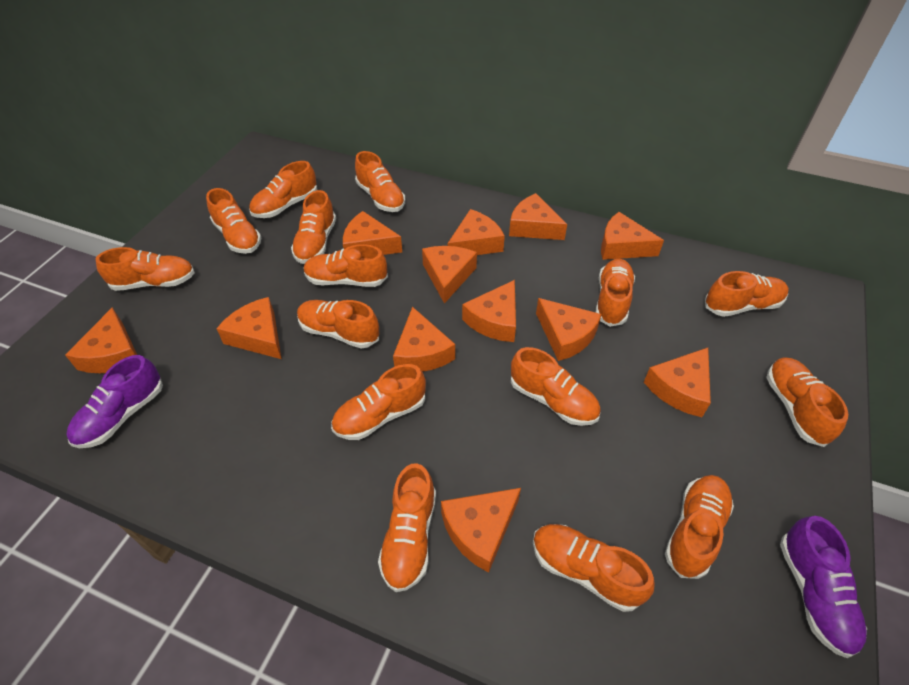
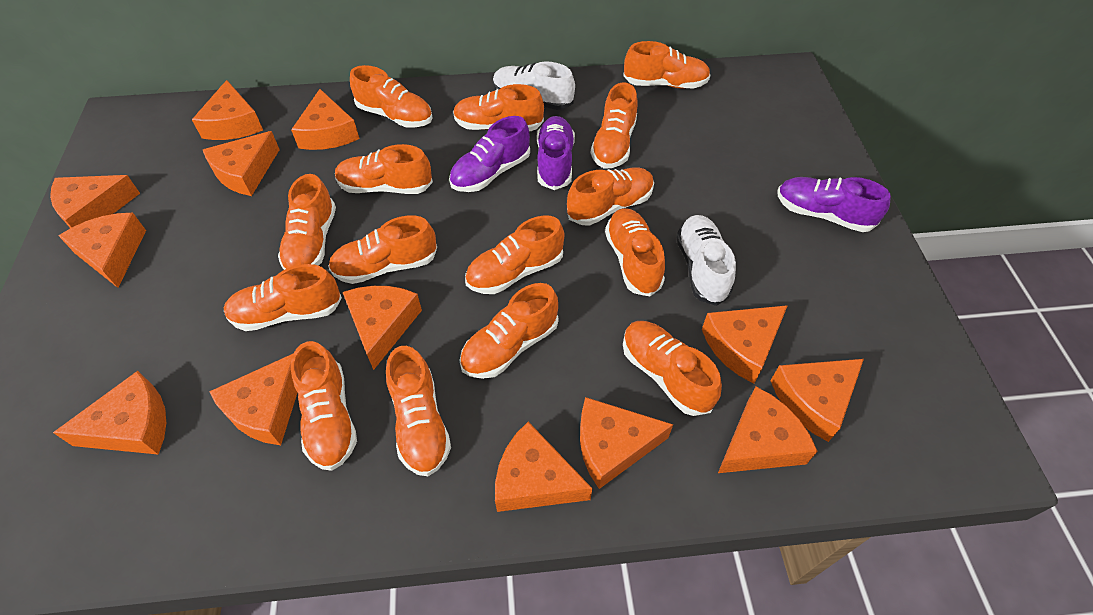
orange cheese: 12 -> 13
purple shoe: 2 -> 3
white shoe: 0 -> 2

